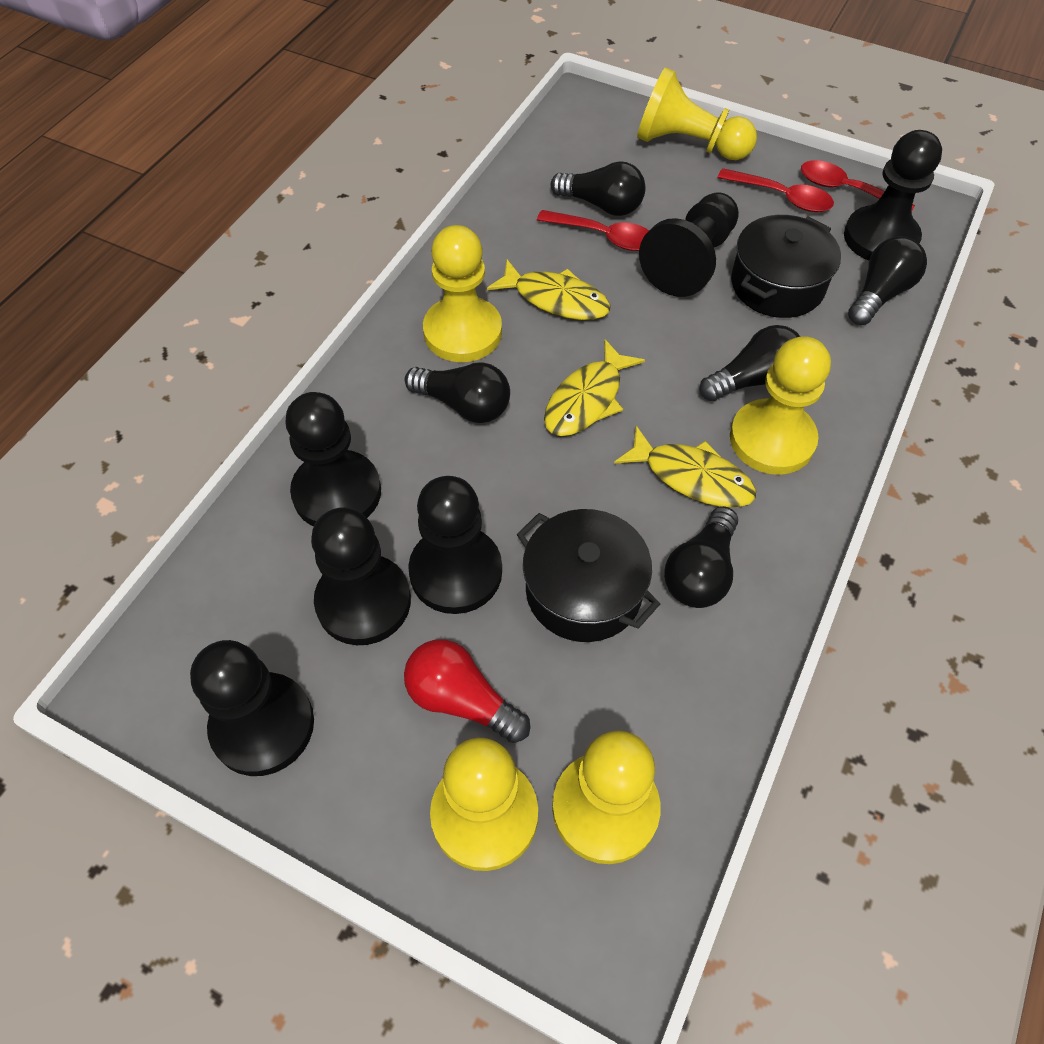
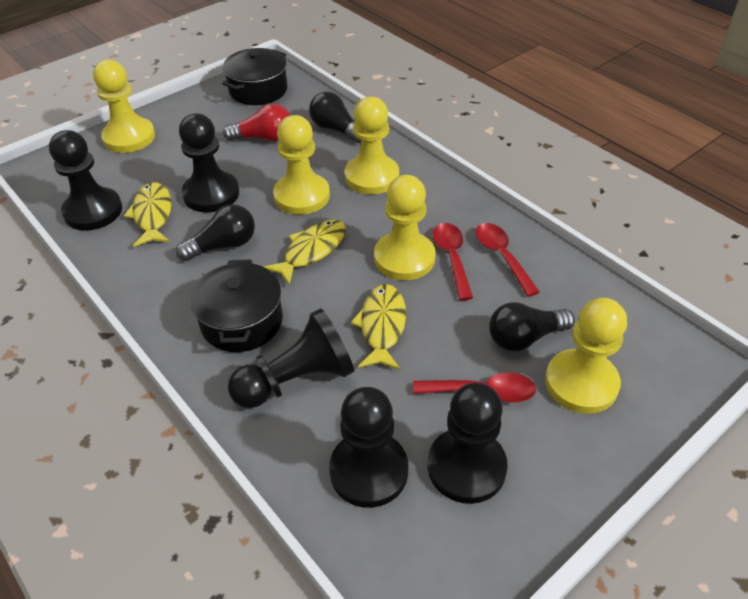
black light bulb: 5 -> 3
black pawn: 6 -> 5

